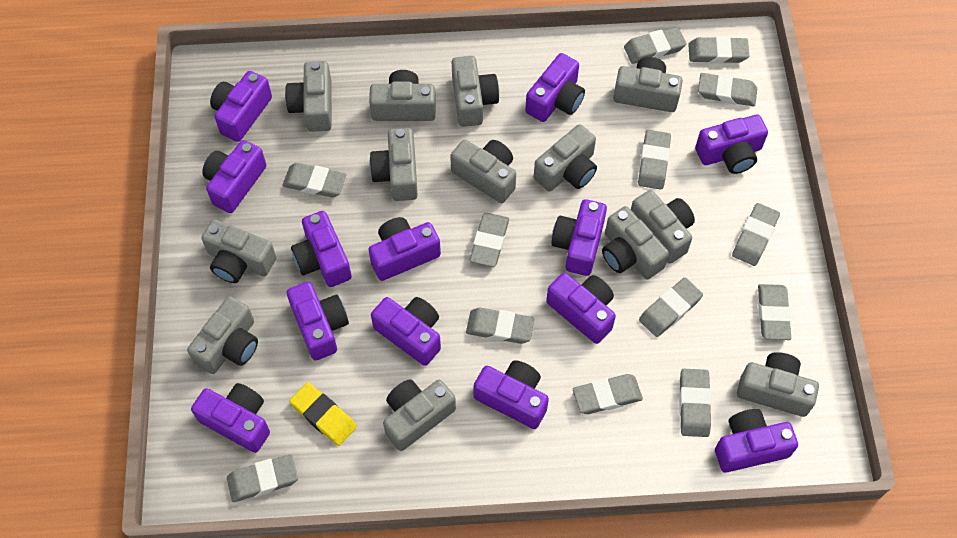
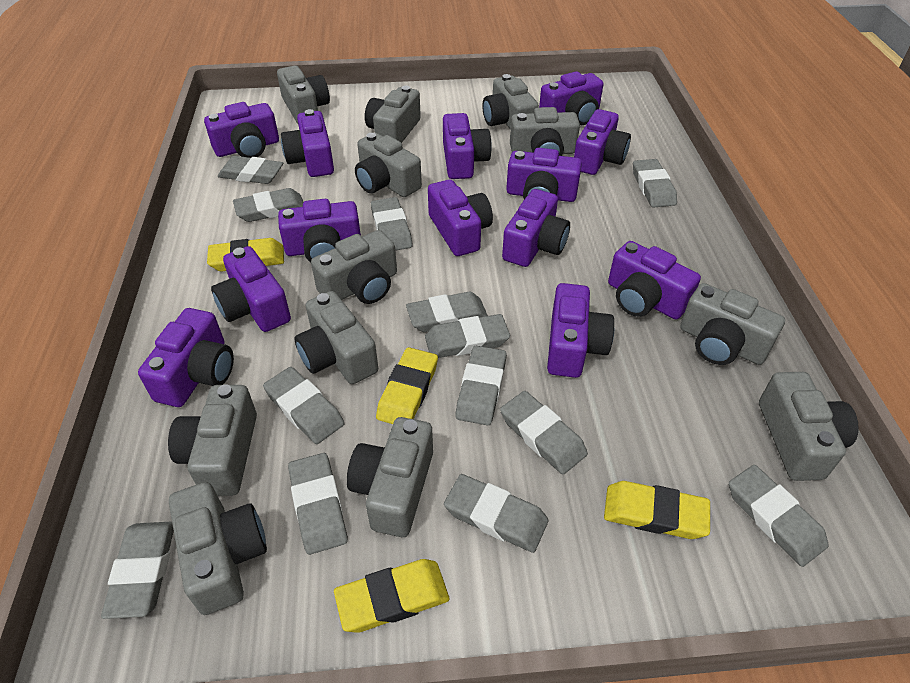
grey camera: 13 -> 12
yellow eraser: 1 -> 4

